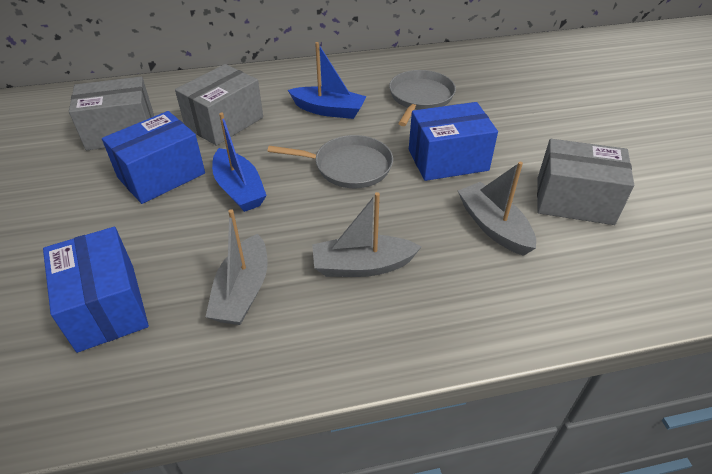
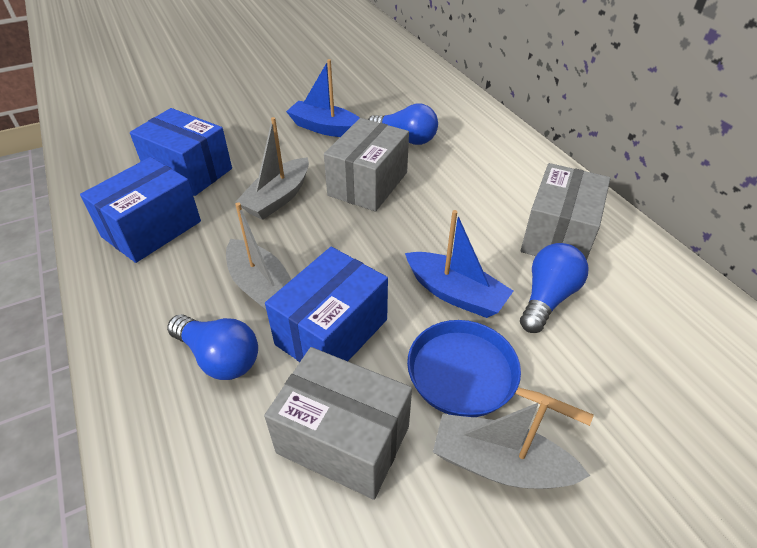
blue light bulb: 0 -> 3
blue pan: 0 -> 1
grey pan: 2 -> 0

